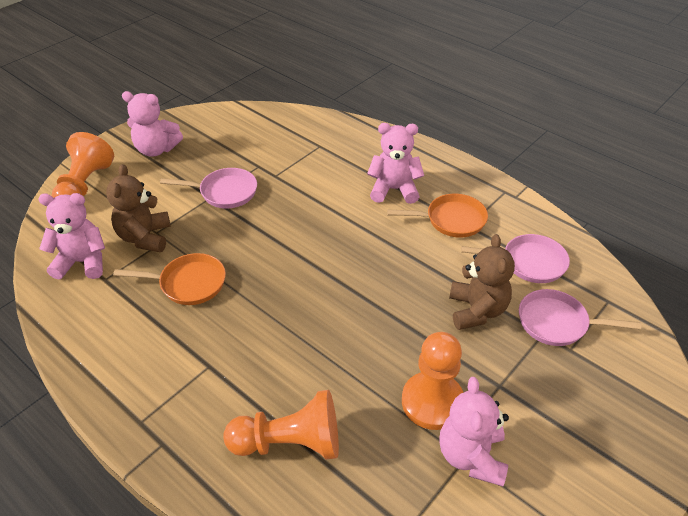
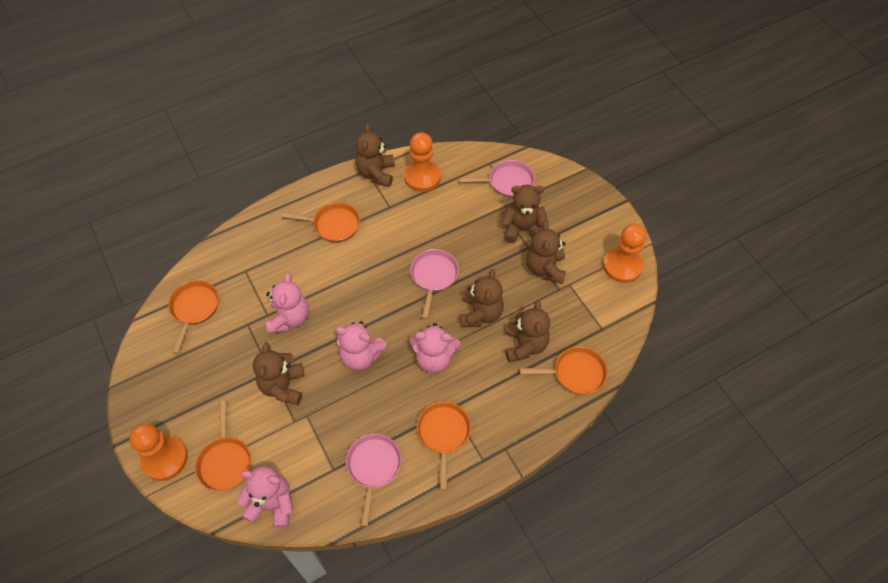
brown teddy bear: 2 -> 6
orange pan: 2 -> 5

